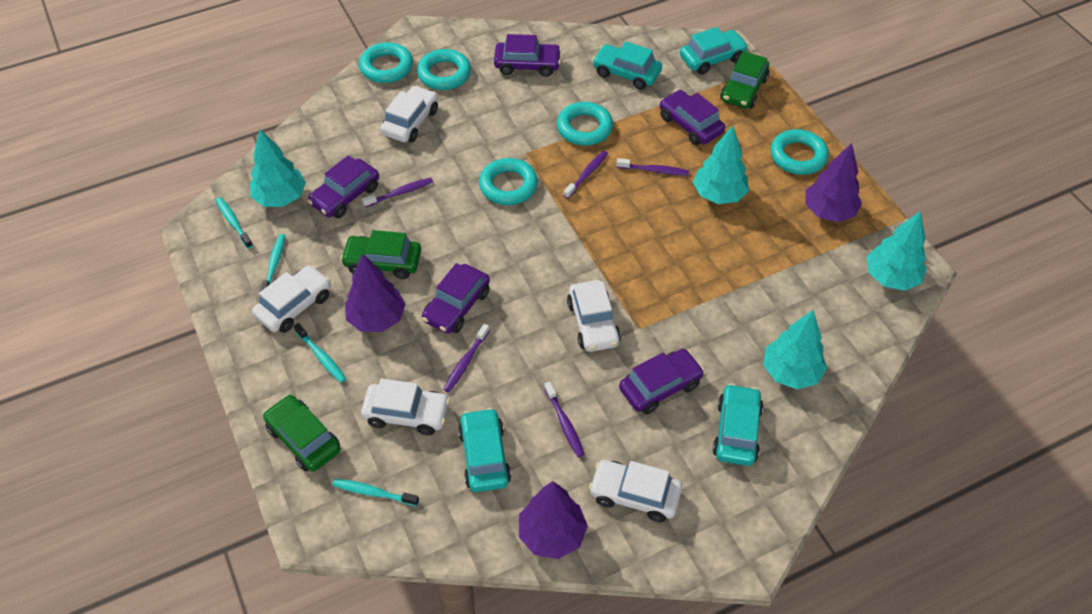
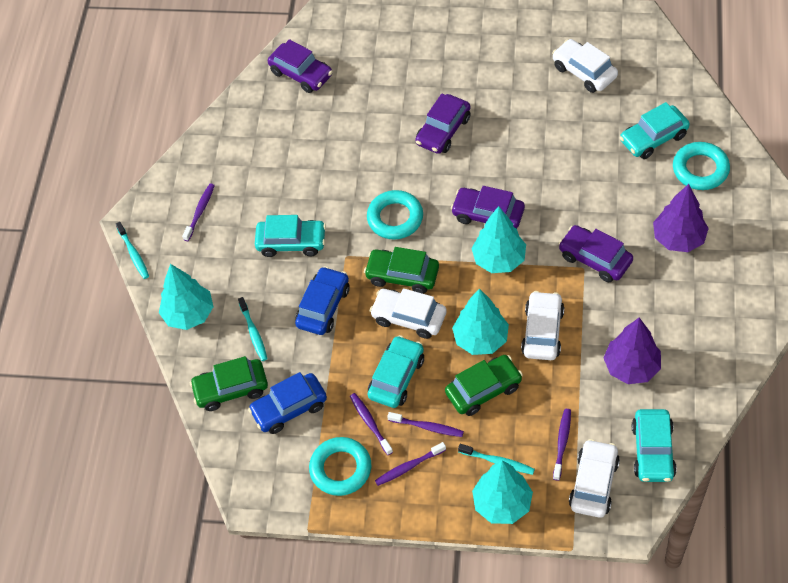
blue car: 0 -> 2
purple car: 5 -> 4
purple tree: 3 -> 2
turquoise ring: 5 -> 3
turquoise toothbrush: 4 -> 3
white car: 5 -> 4

